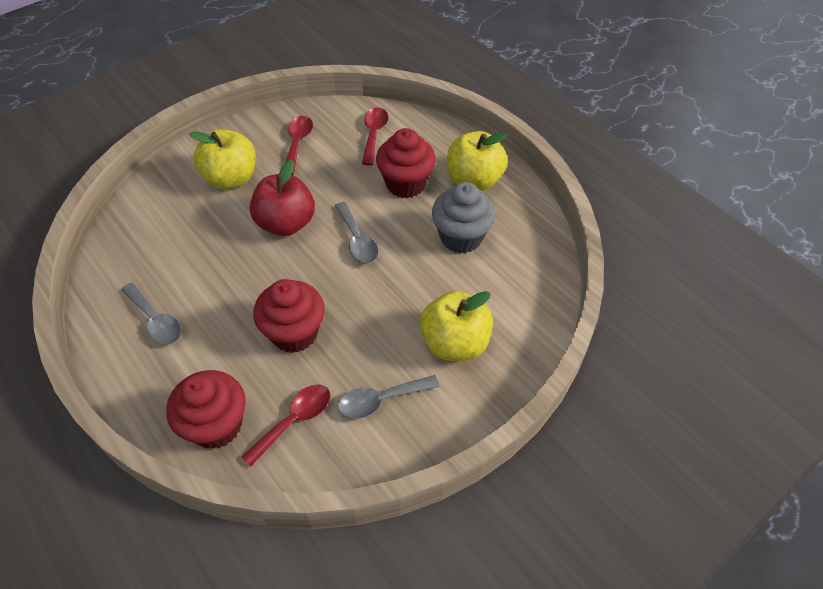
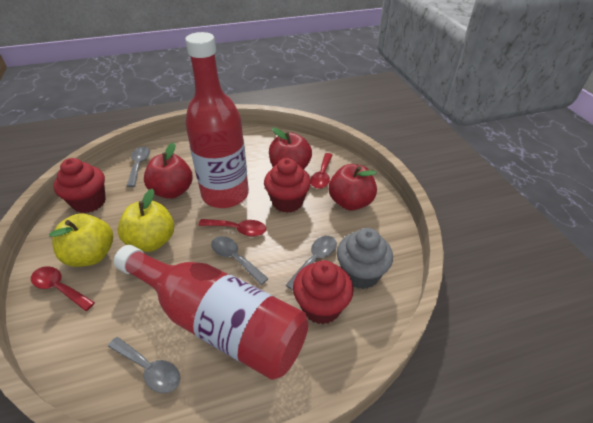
grey spoon: 3 -> 4
red apple: 1 -> 3
red bottle: 0 -> 2
yellow apple: 3 -> 2

